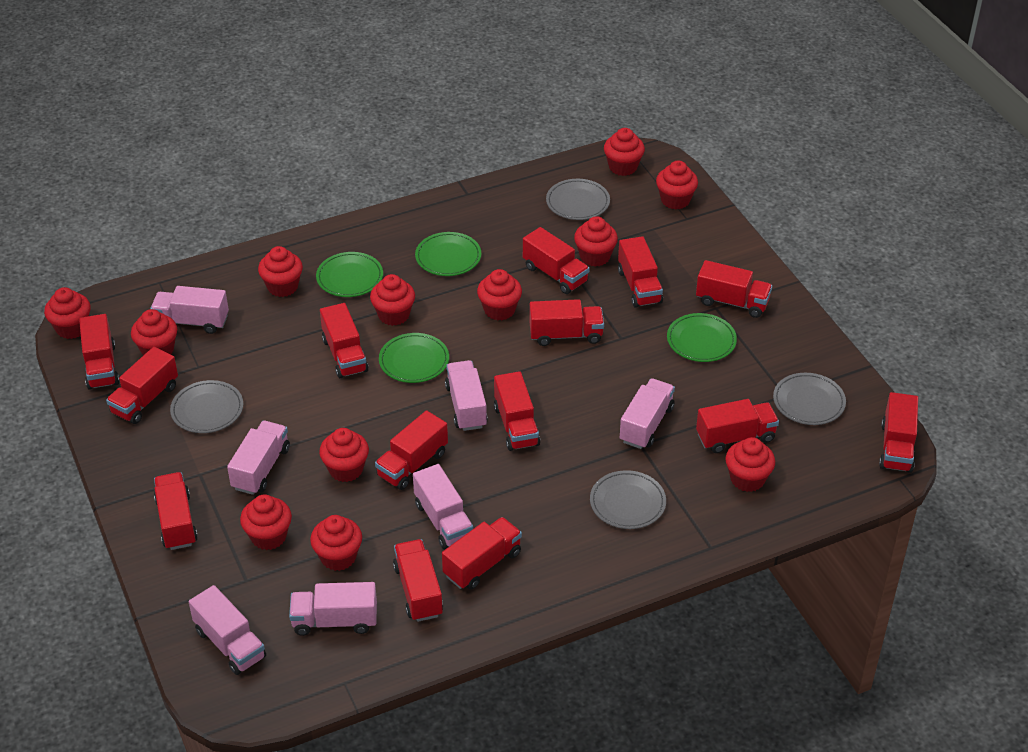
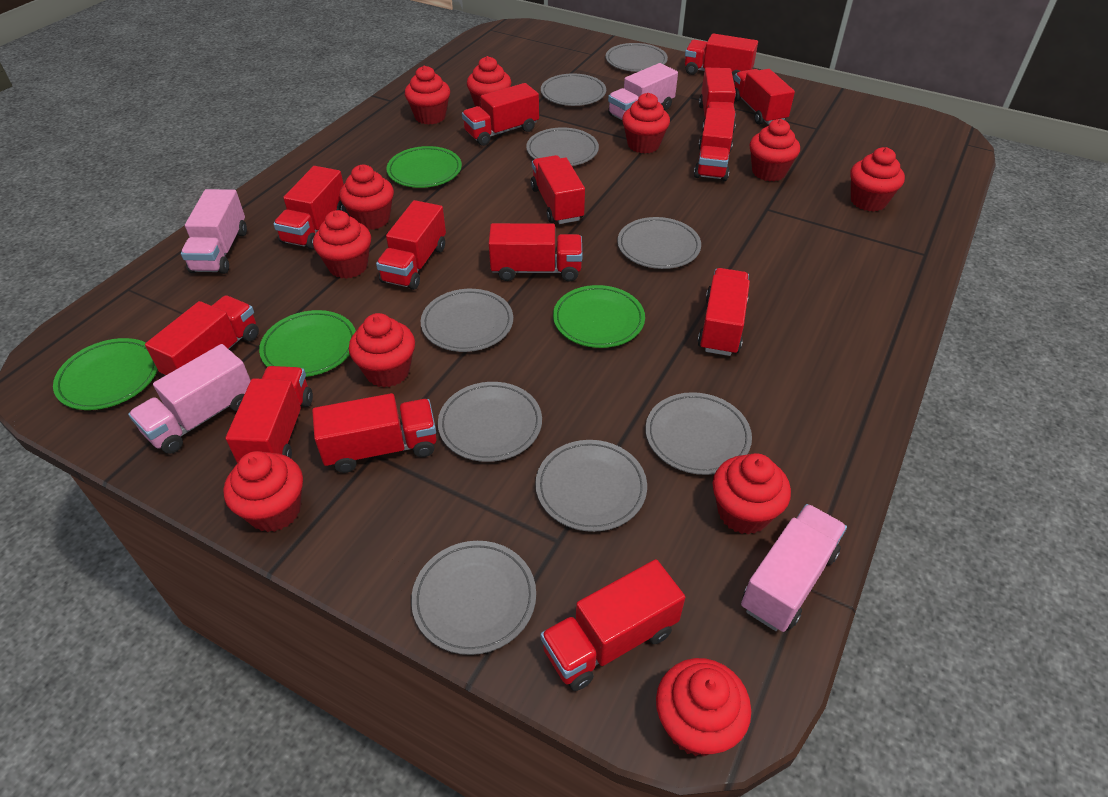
grey plate: 4 -> 9
pink truck: 7 -> 4
red cupcake: 12 -> 11

